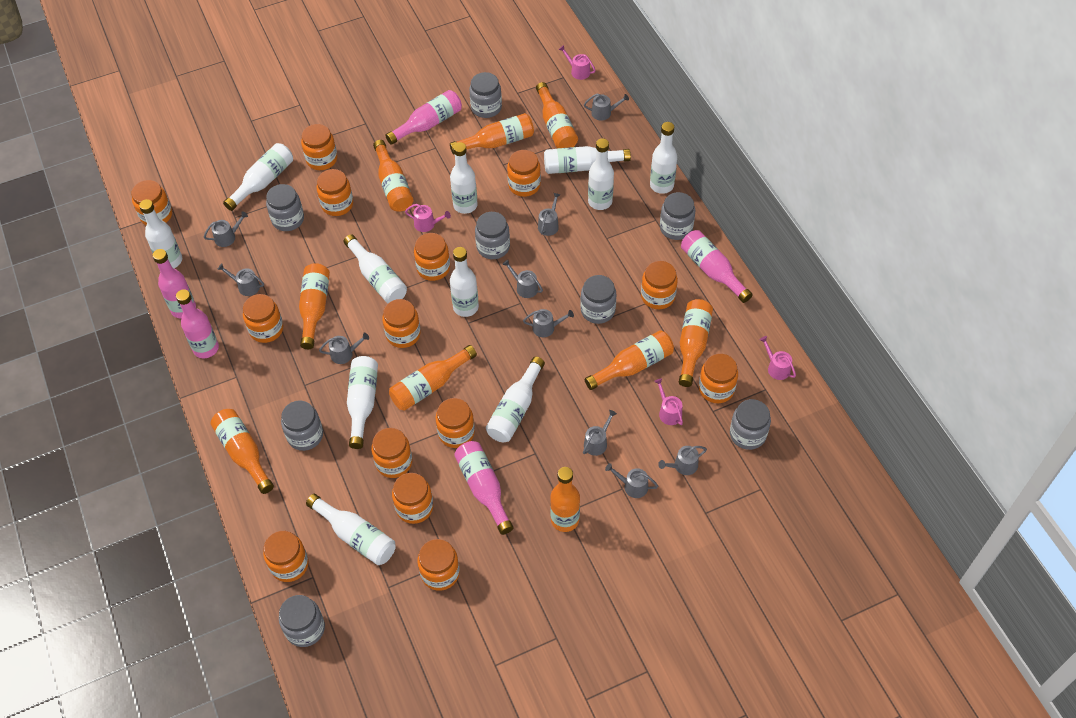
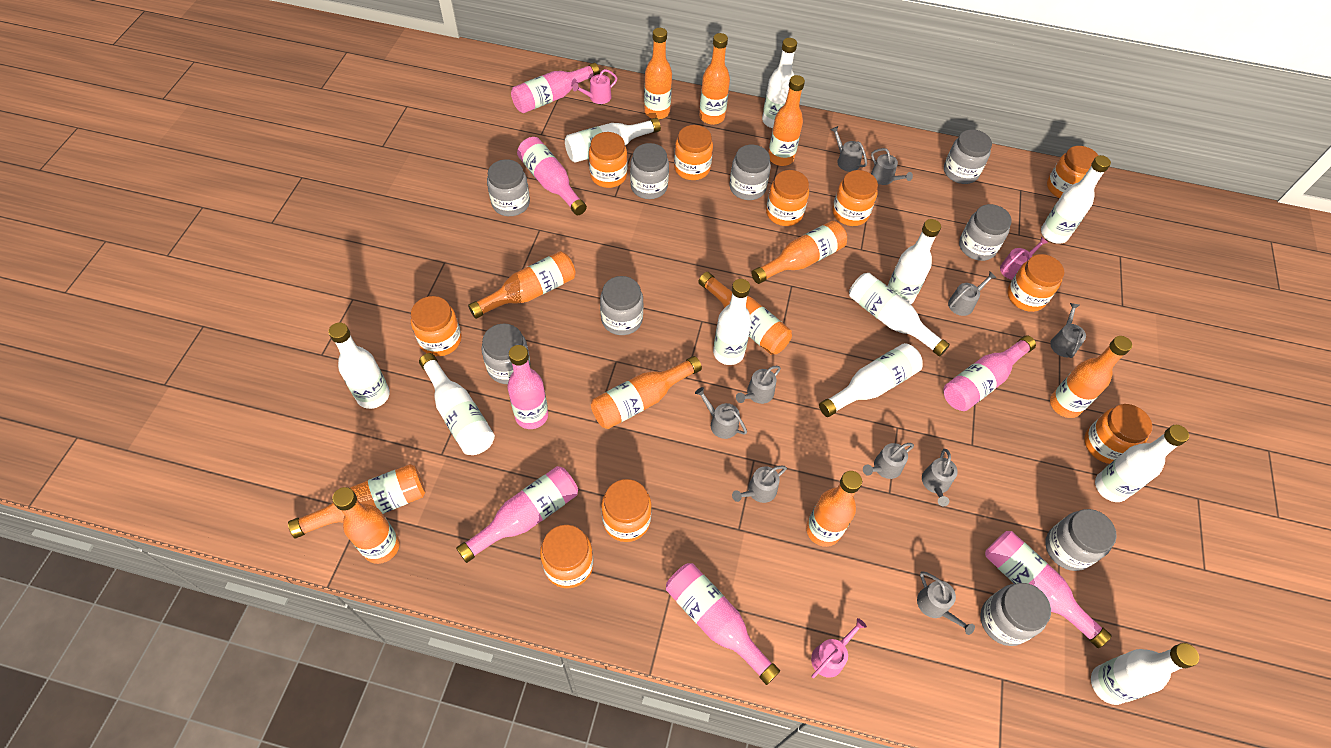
grey jar: 8 -> 9
orange bottle: 9 -> 11
orange jar: 14 -> 10
pink bottle: 5 -> 7
pink watering can: 4 -> 3

